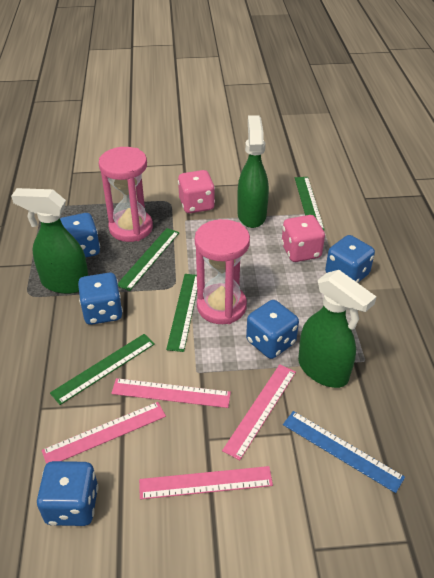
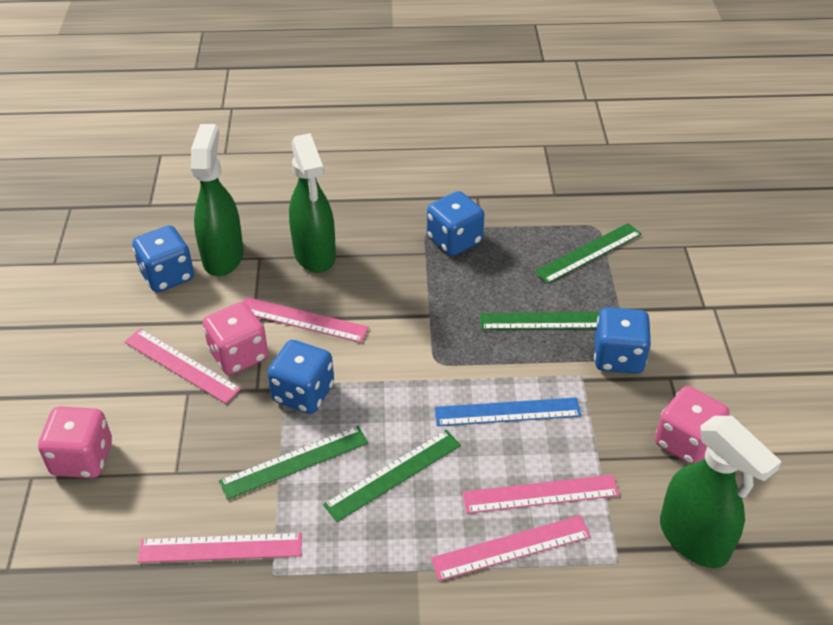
blue dice: 5 -> 4
pink dice: 2 -> 3
pink hourglass: 2 -> 0
pink ruler: 4 -> 5

